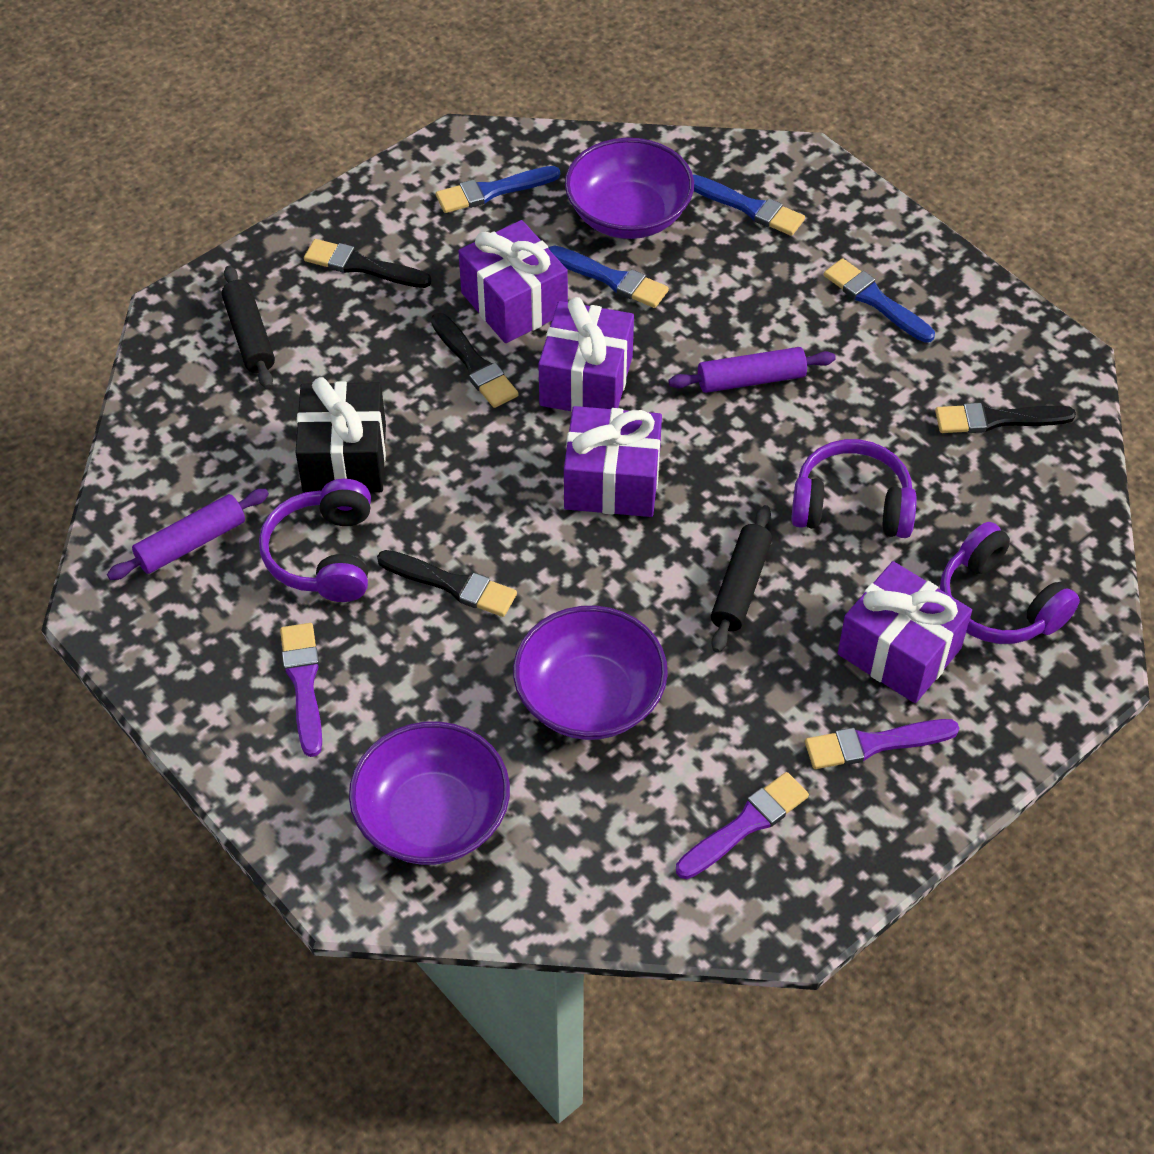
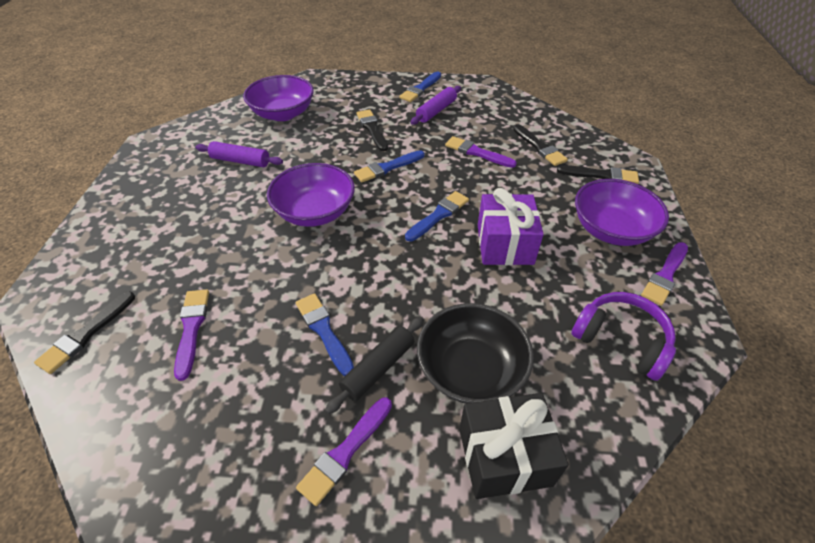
black bowl: 0 -> 1
black rolling pin: 2 -> 1
purple brush: 3 -> 4
purple gift: 4 -> 1
purple headphones: 3 -> 1

